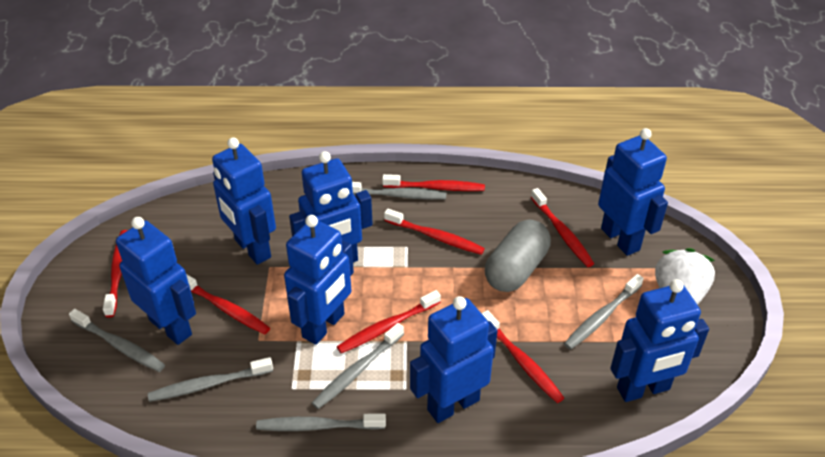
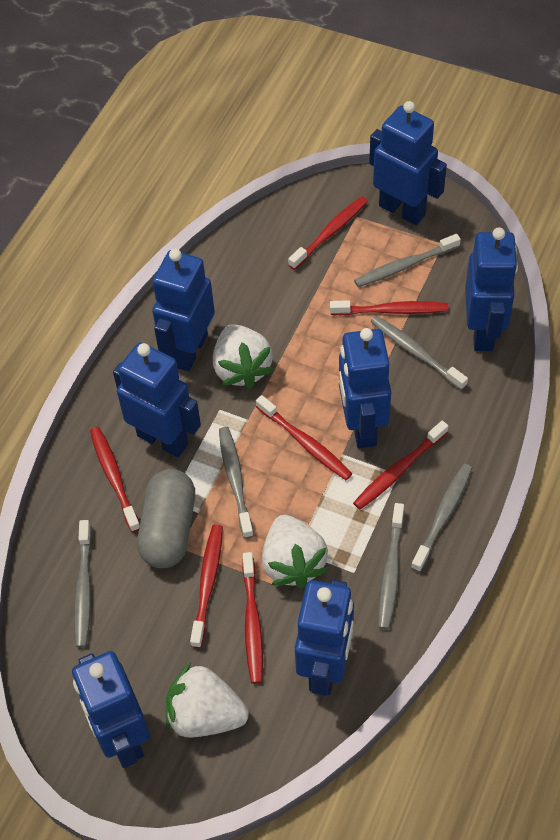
white strawberry: 1 -> 3

